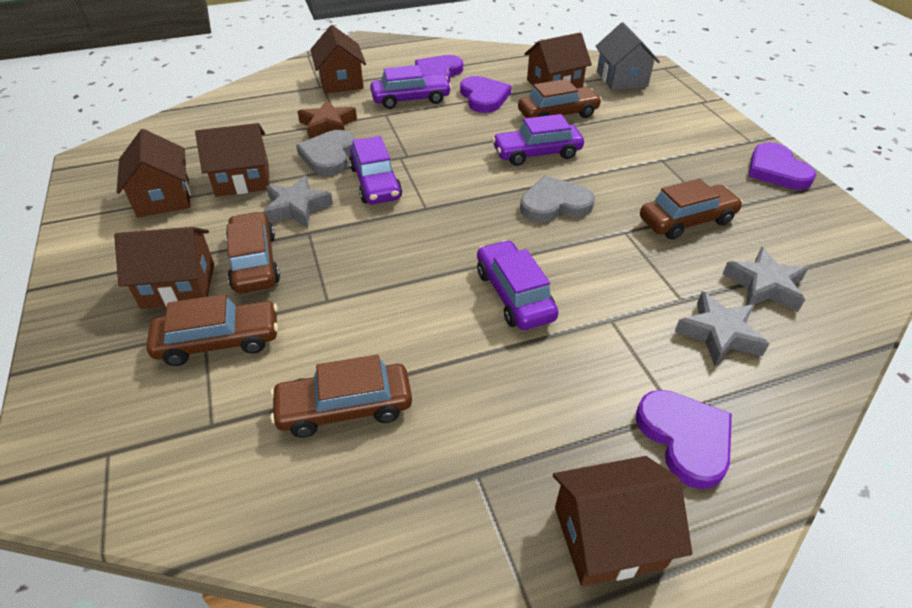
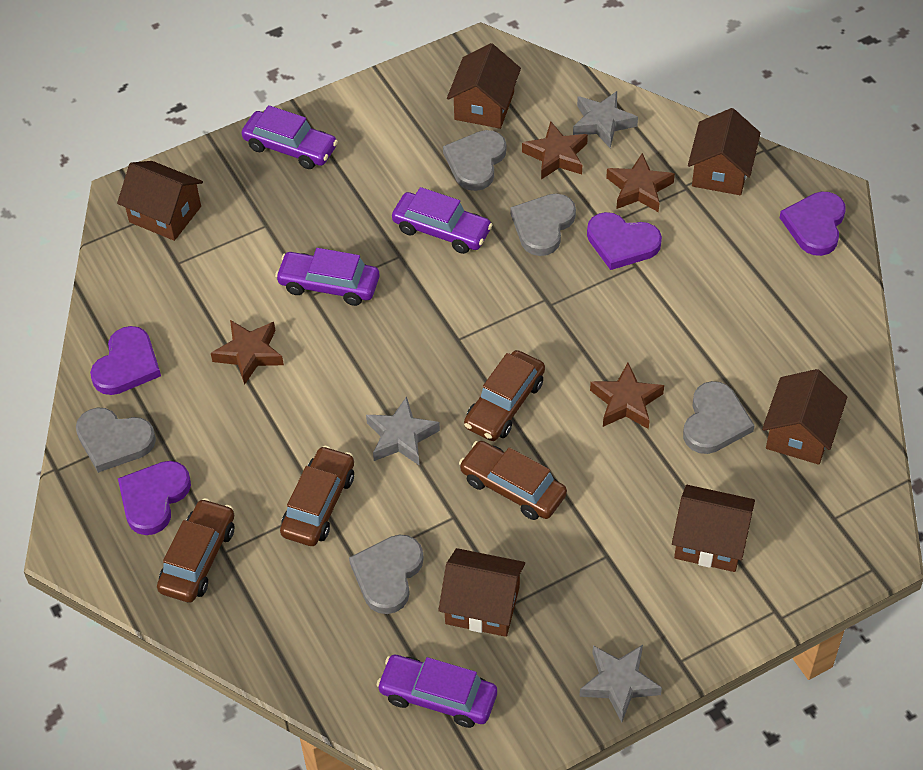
brown car: 5 -> 4
brown star: 1 -> 4
grey heart: 2 -> 5
grey house: 1 -> 0

